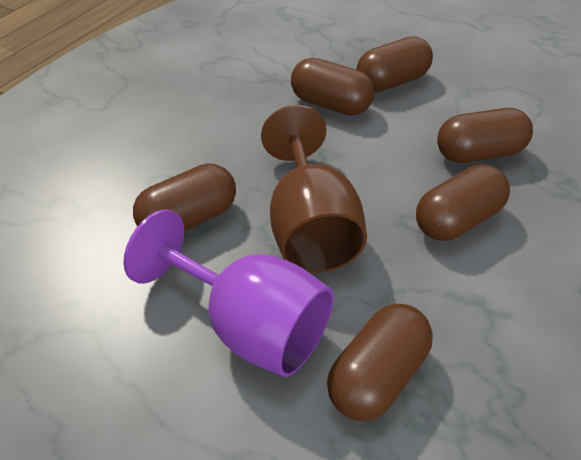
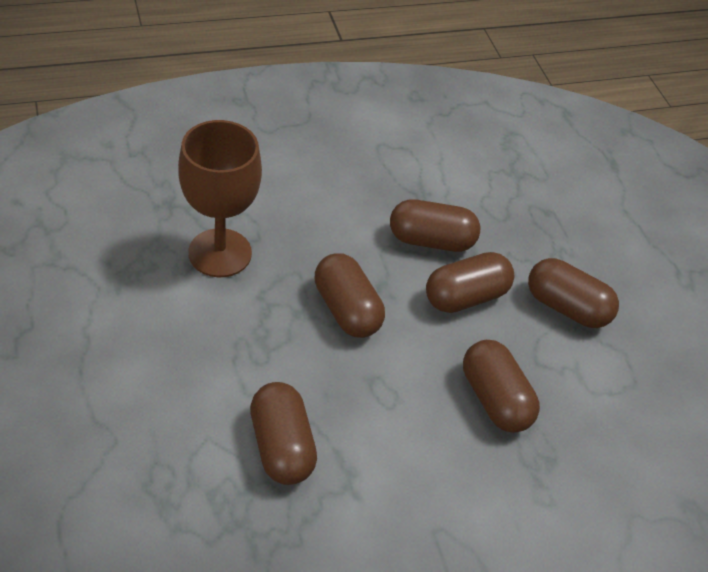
purple goblet: 1 -> 0

